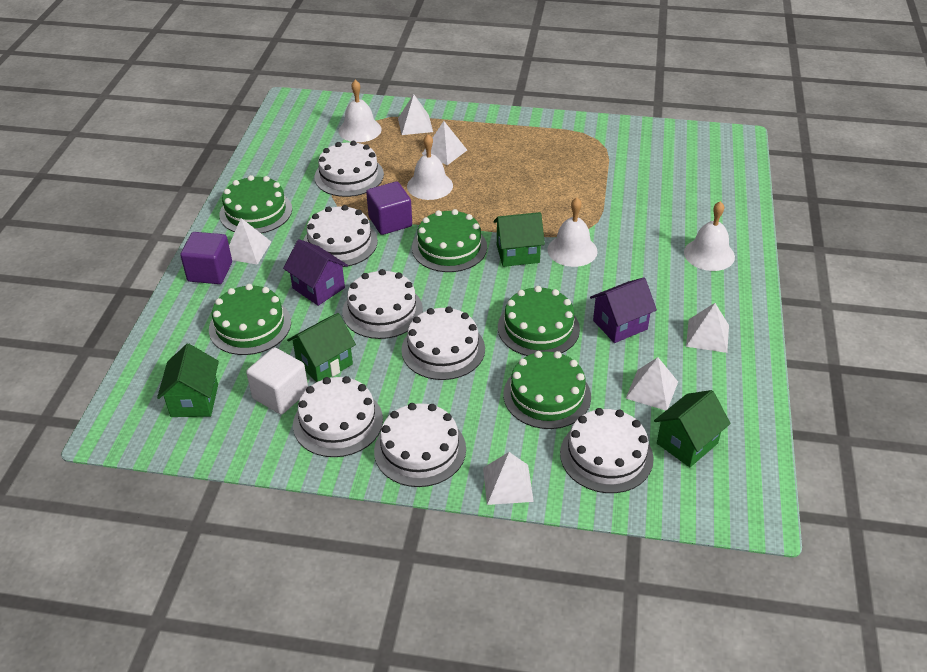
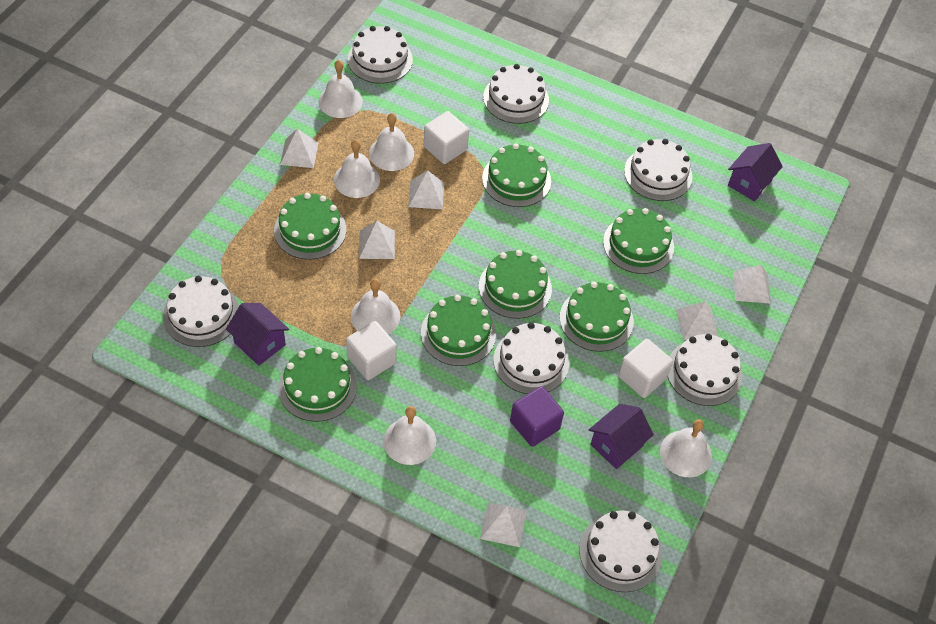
green cake: 5 -> 7
green house: 4 -> 0
purple cube: 2 -> 1
purple house: 2 -> 3
white bell: 4 -> 6
white cube: 1 -> 3

